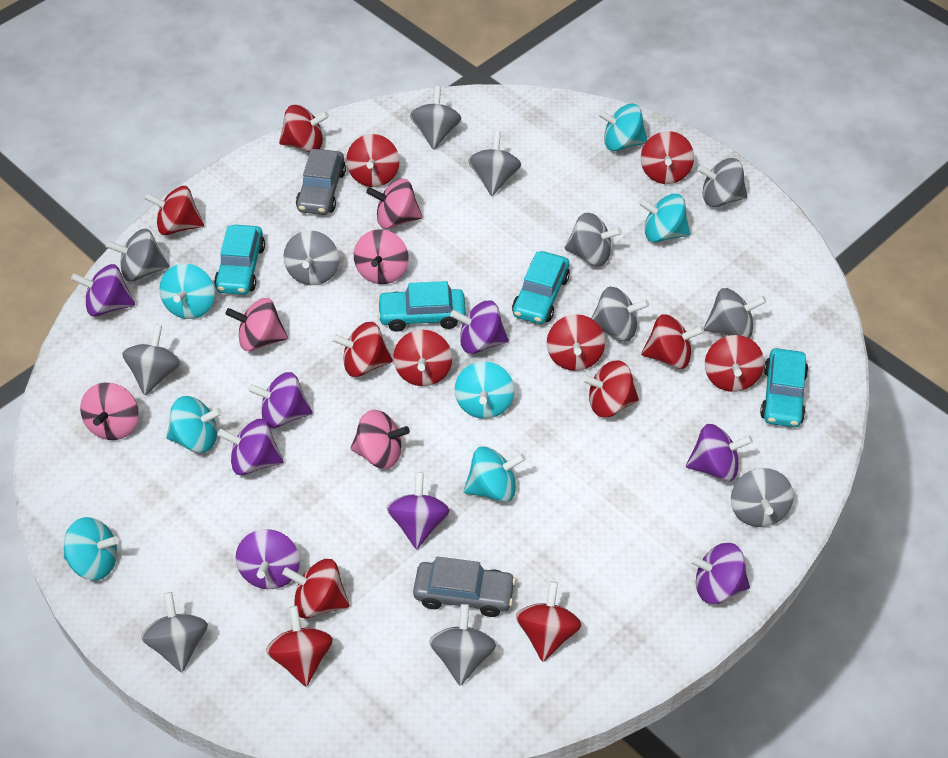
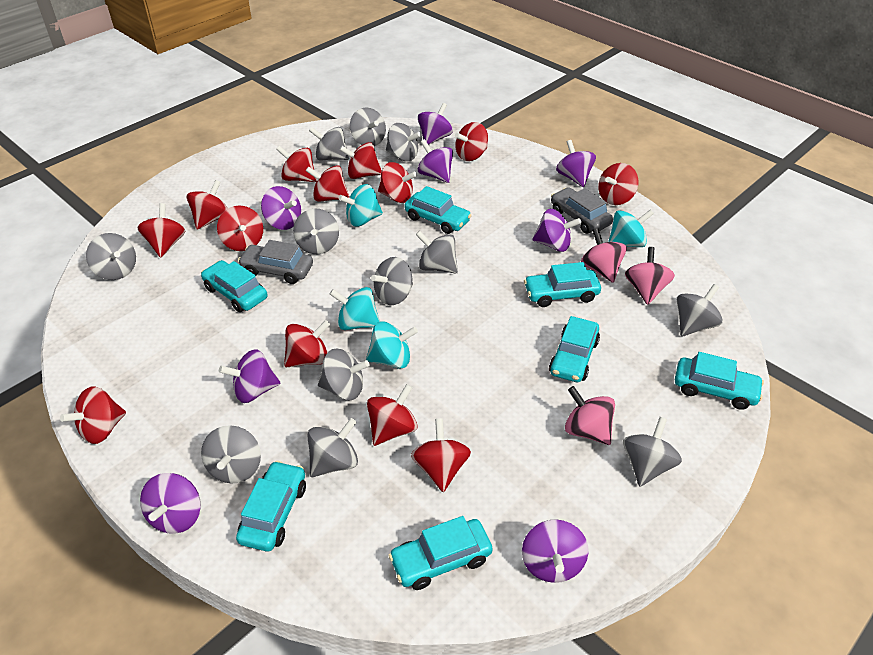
pink spinning top: 5 -> 3
turquoise car: 4 -> 7
turquoise spinning top: 7 -> 4

